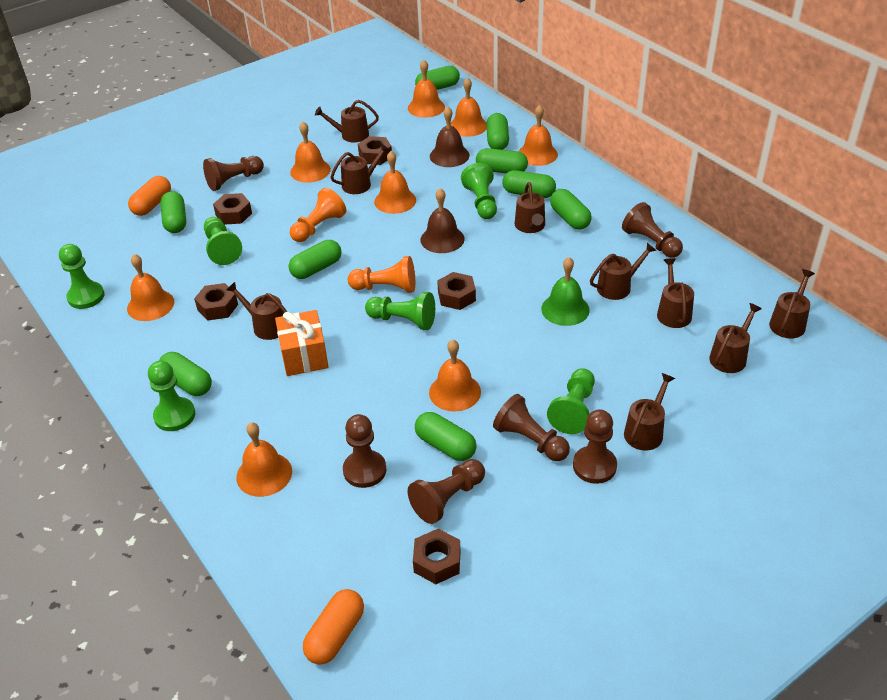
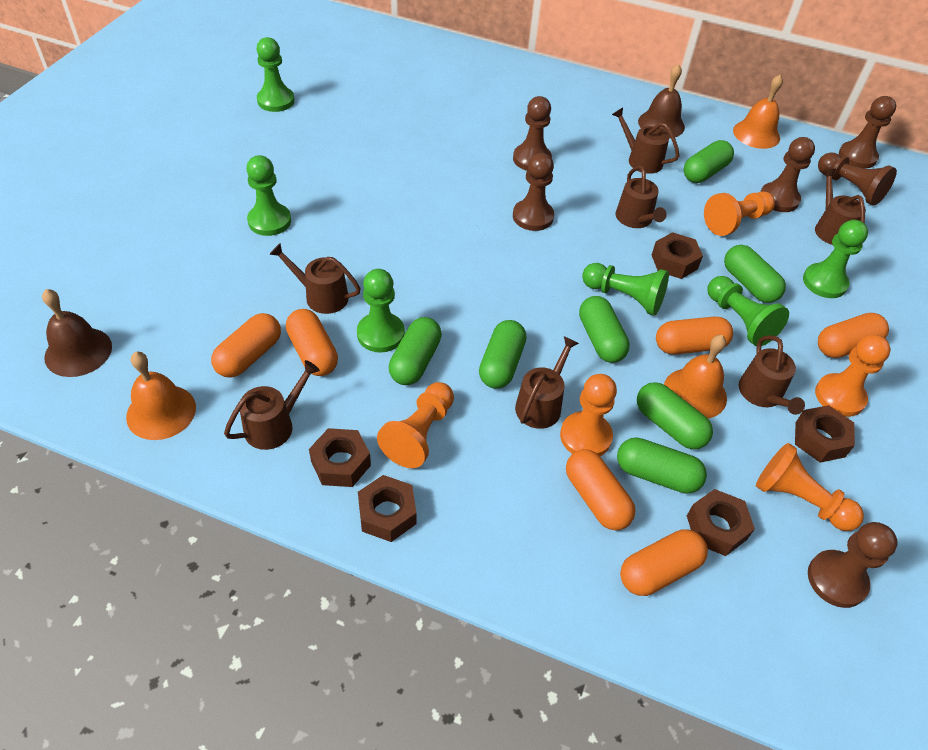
brown watering can: 9 -> 7
green bell: 1 -> 0
green capsule: 9 -> 7
orange bell: 8 -> 3
orange capsule: 2 -> 6
orange gift: 1 -> 0
orange pawn: 2 -> 5

